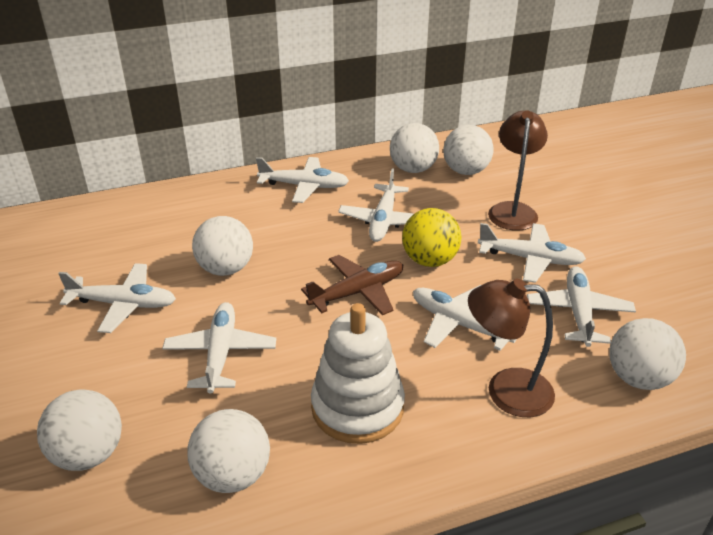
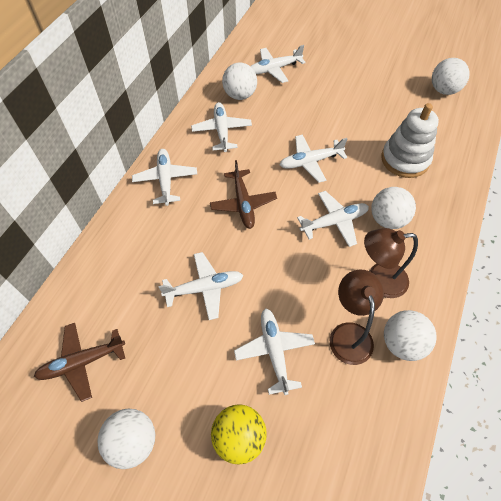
brown plane: 1 -> 2
white ball: 6 -> 5

